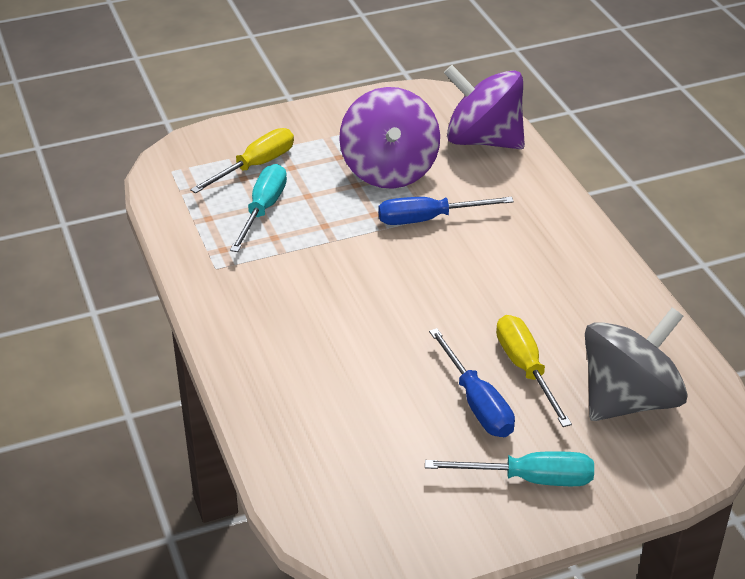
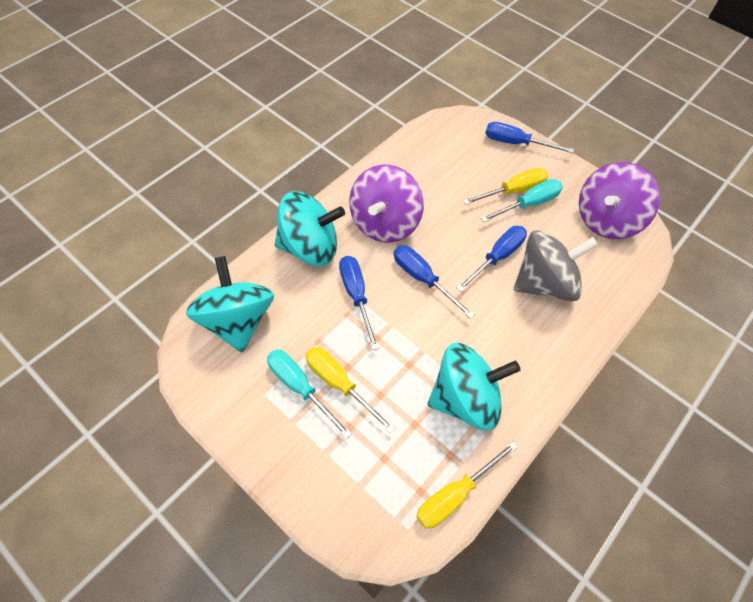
blue screwdriver: 2 -> 4
turquoise spinning top: 0 -> 3
yellow screwdriver: 2 -> 3

